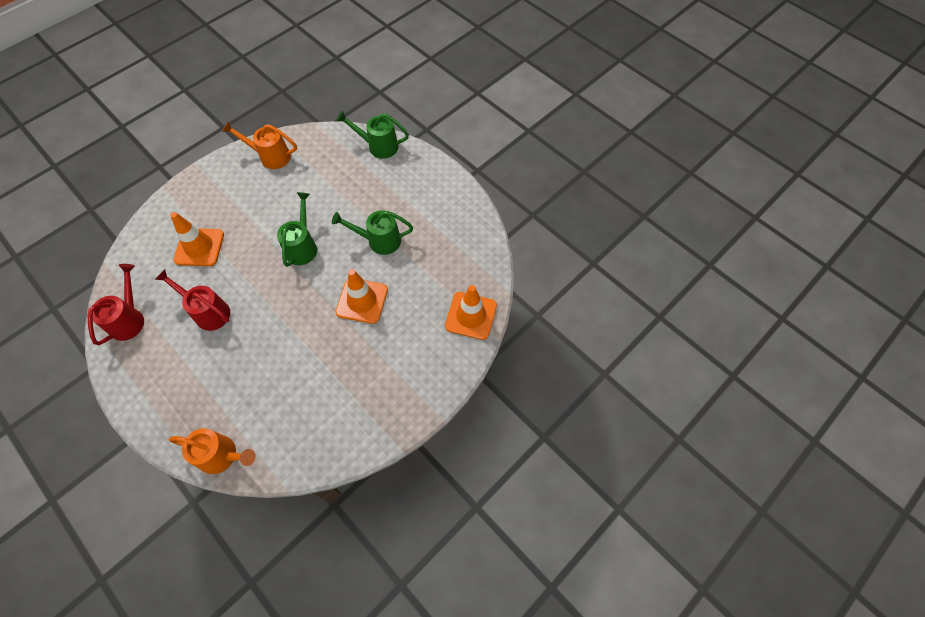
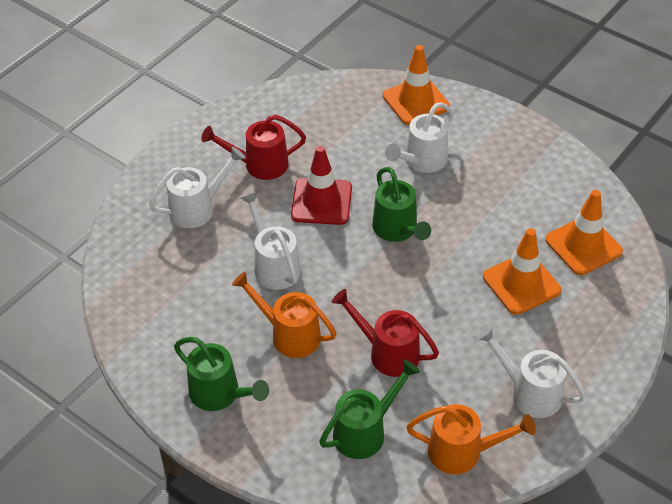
red traffic cone: 0 -> 1
white watering can: 0 -> 4

